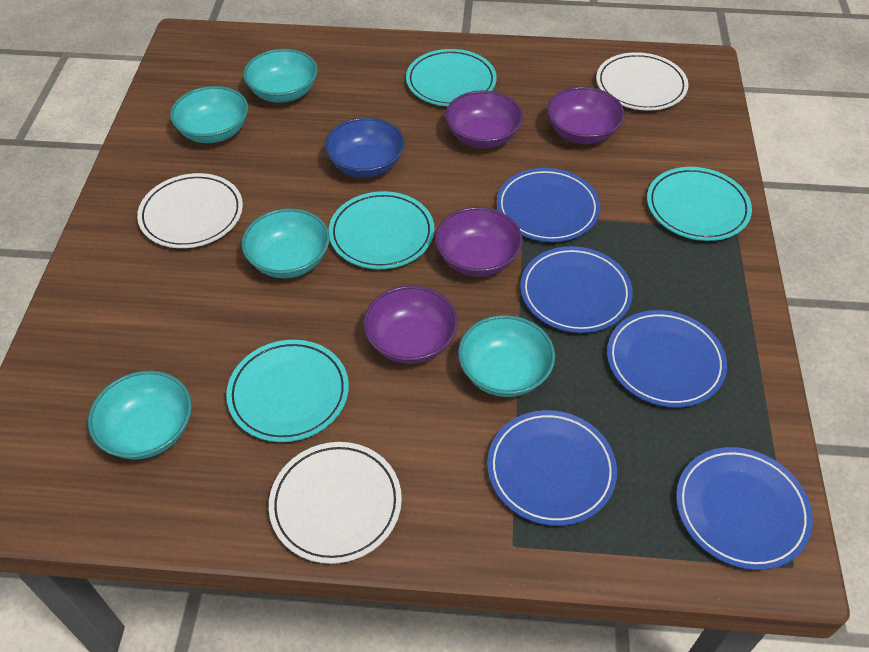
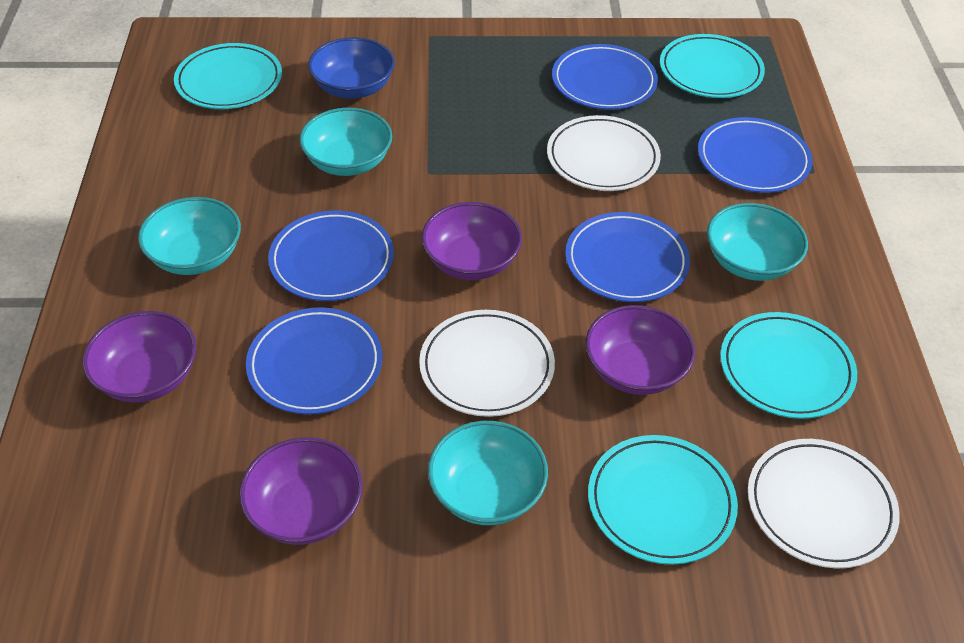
turquoise bowl: 5 -> 4

